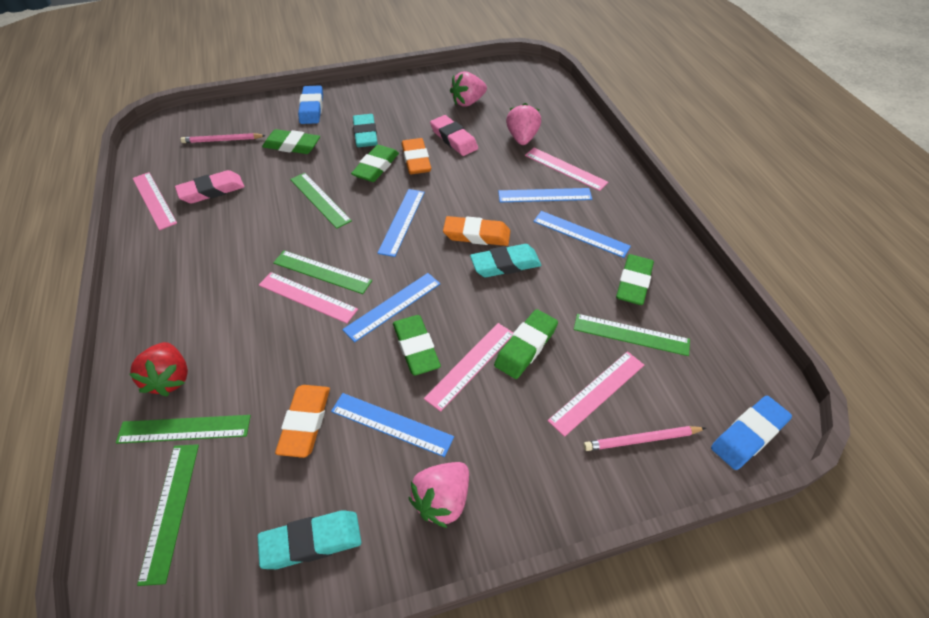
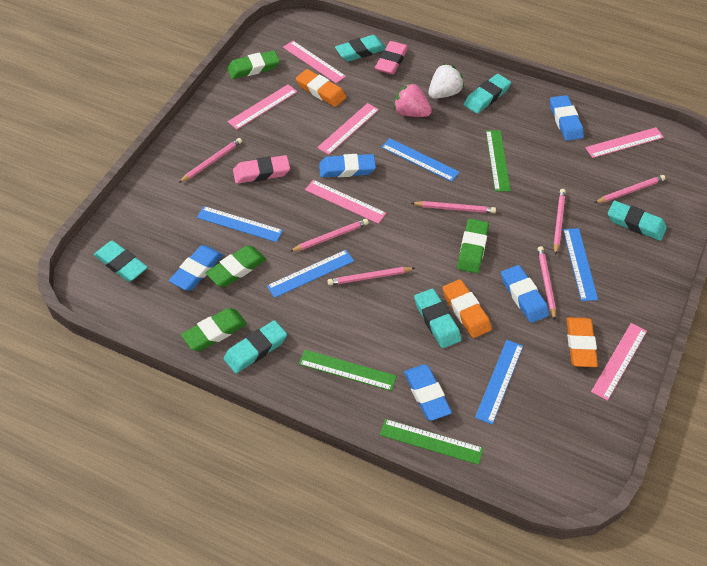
blue eraser: 2 -> 5
green eraser: 5 -> 4
green ruler: 5 -> 3
pink pencil: 2 -> 7
pink ruler: 5 -> 6
pink strawberry: 3 -> 1
red strawberry: 1 -> 0
turquoise eraser: 3 -> 6
white strawberry: 0 -> 1

